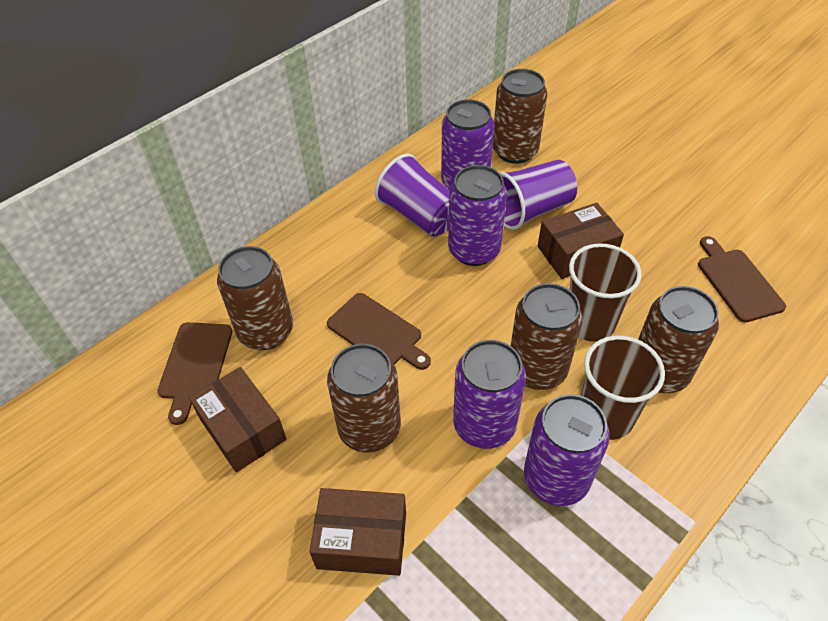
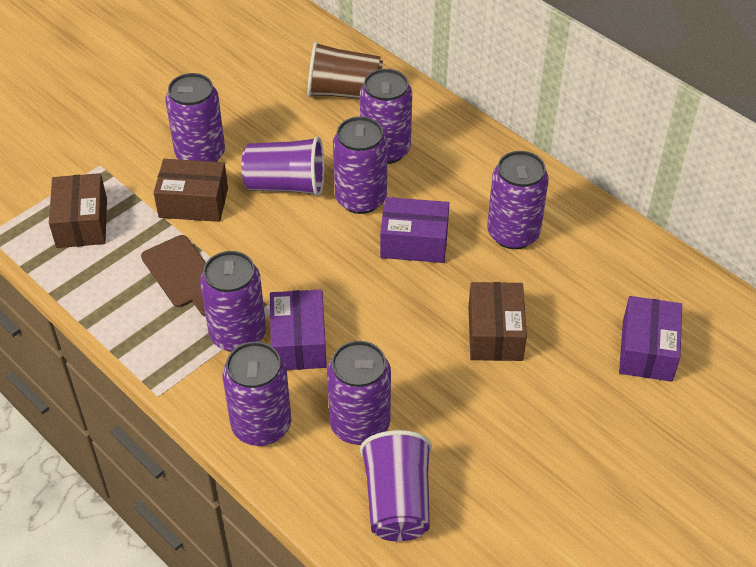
brown can: 5 -> 0
brown cup: 2 -> 1
brown cutting board: 3 -> 1
purple box: 0 -> 3
purple can: 4 -> 7

